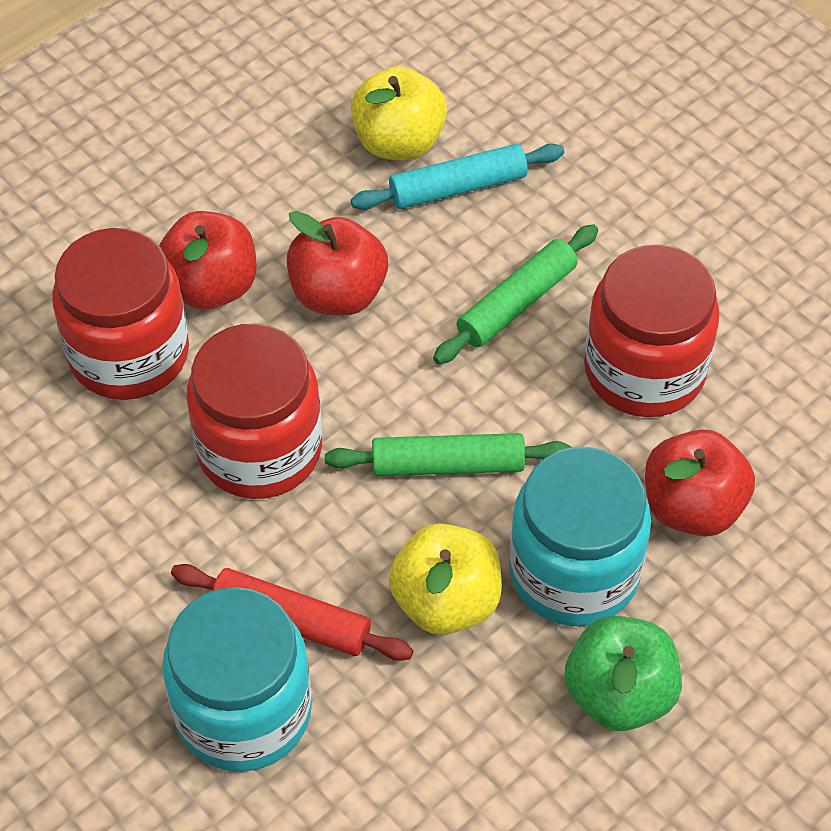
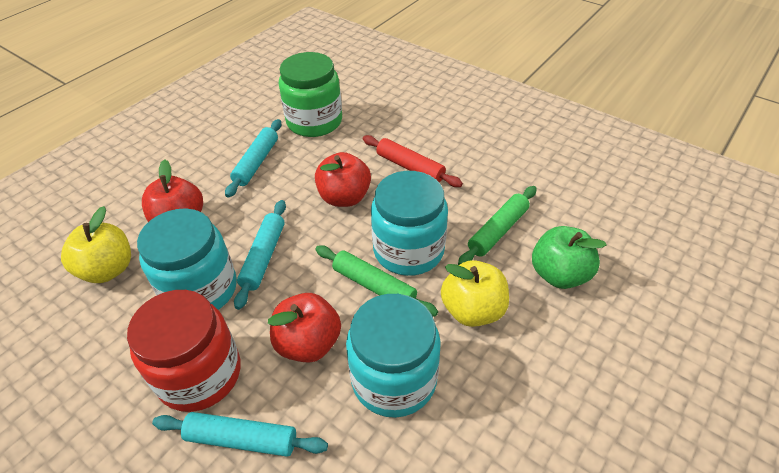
green jar: 0 -> 1
red jar: 3 -> 1
turquoise jar: 2 -> 3
turquoise rolling pin: 1 -> 3

